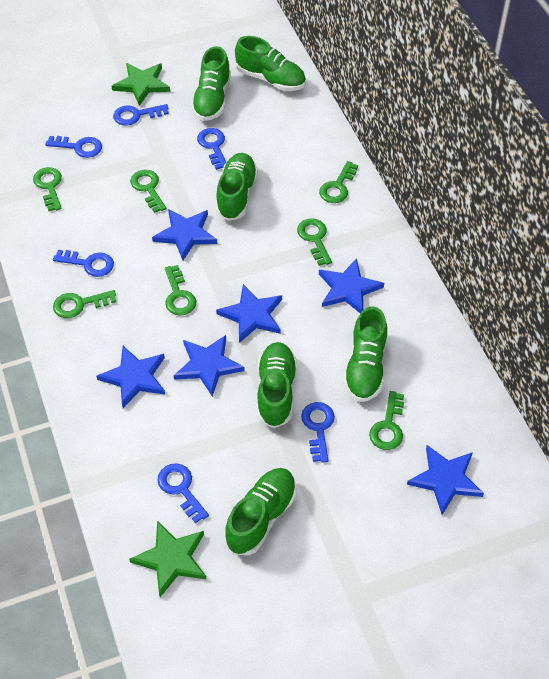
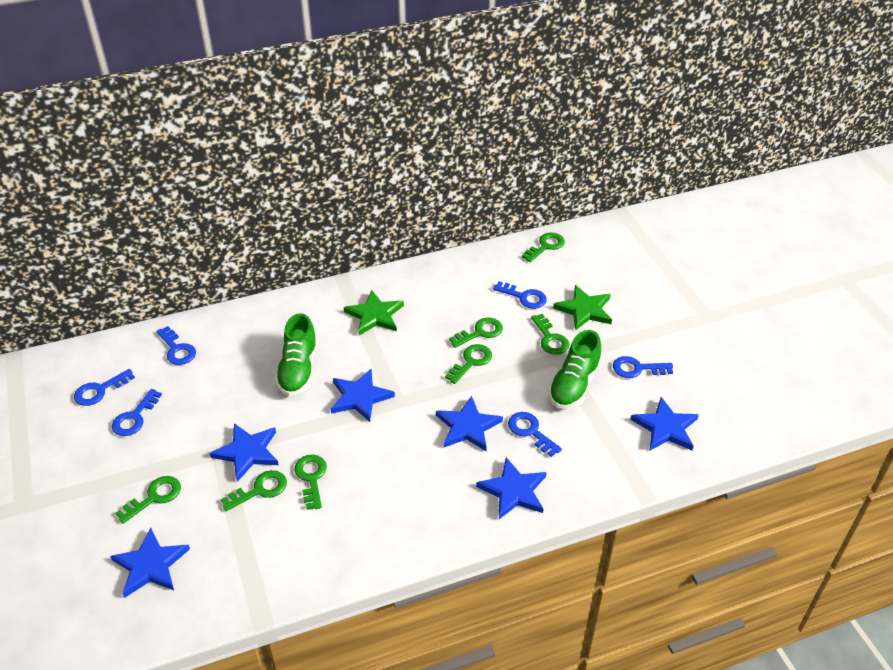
green shoe: 6 -> 2

